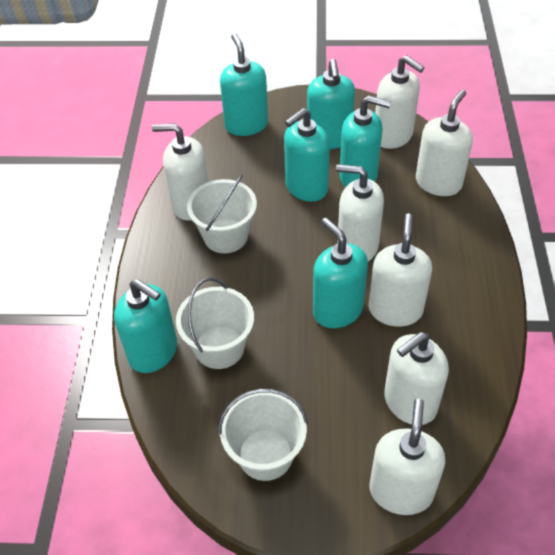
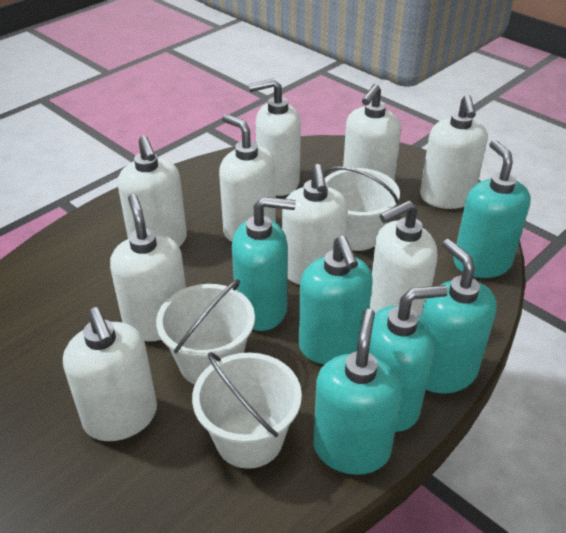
white soap dispenser: 7 -> 9

